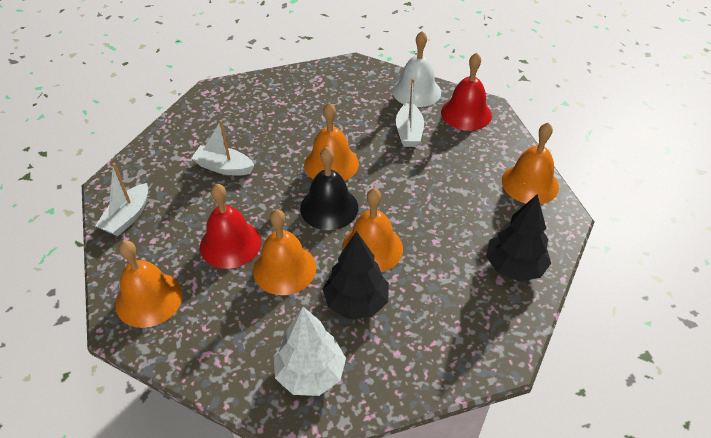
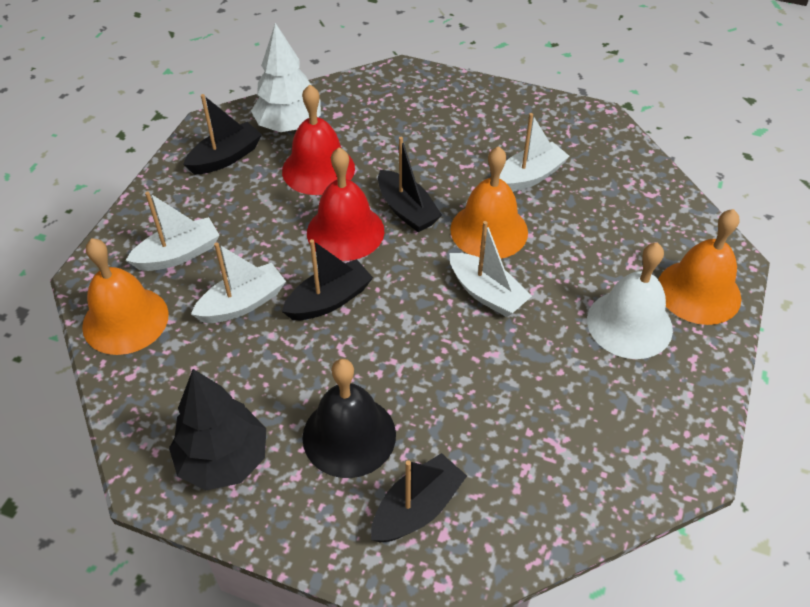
black boat: 0 -> 4
black tree: 2 -> 1
orange bell: 5 -> 3
white boat: 3 -> 4

